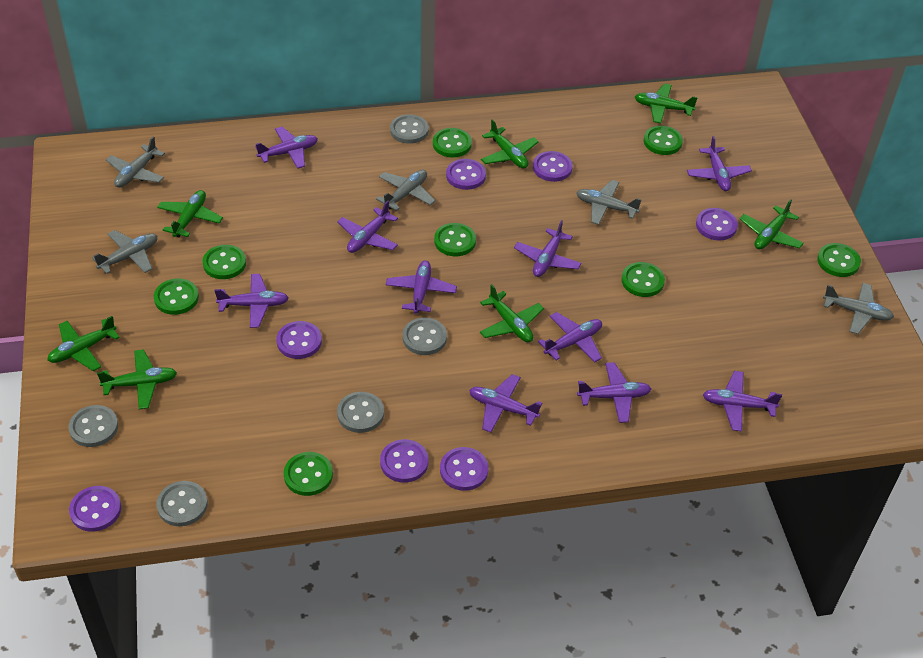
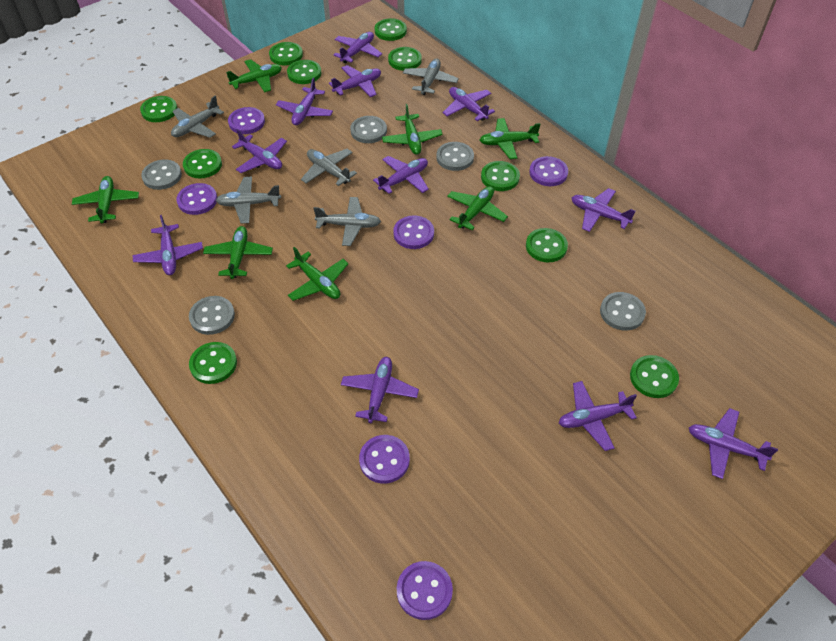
green button: 8 -> 10
purple button: 7 -> 6
purple plane: 10 -> 11

